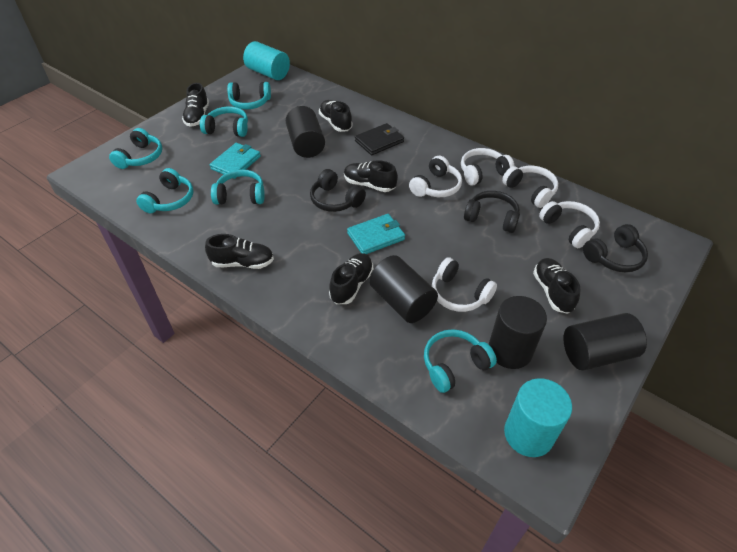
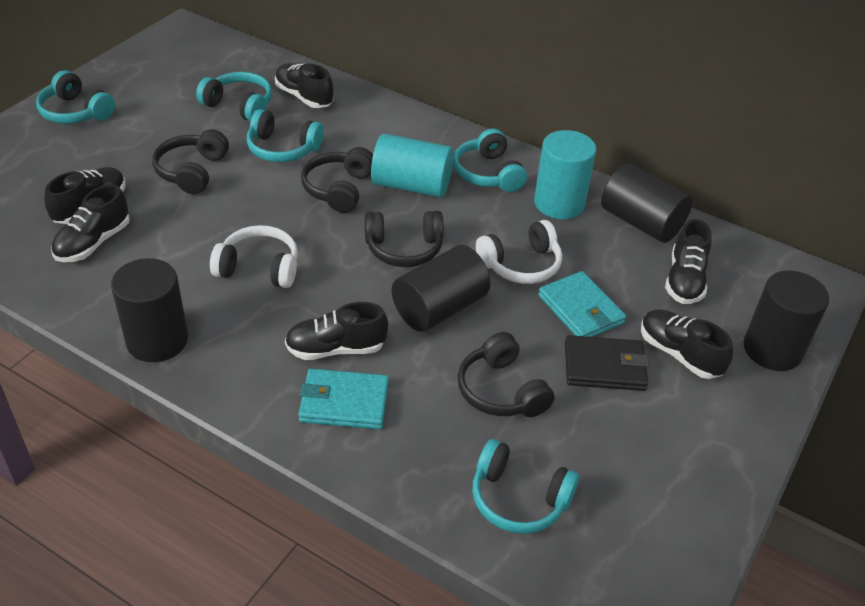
black headphones: 3 -> 4
turquoise headphones: 6 -> 5
white headphones: 5 -> 2

